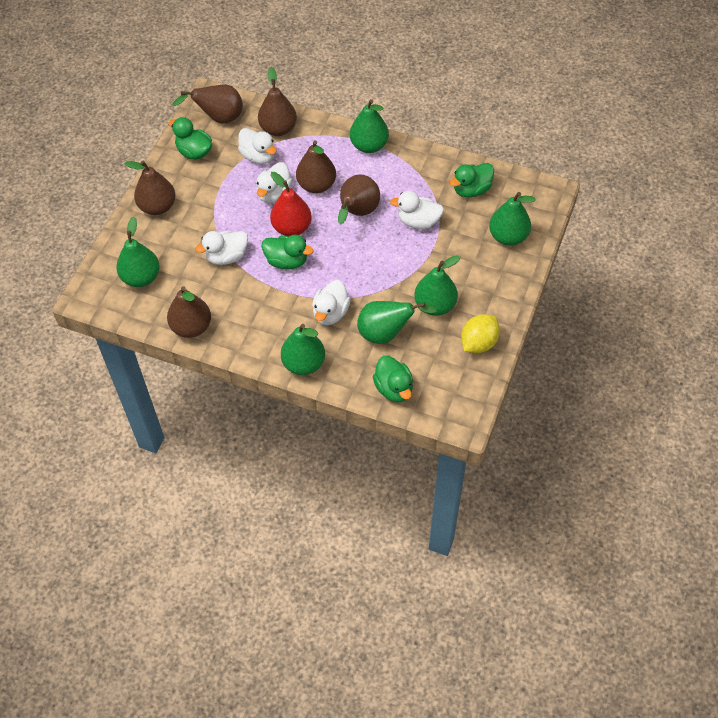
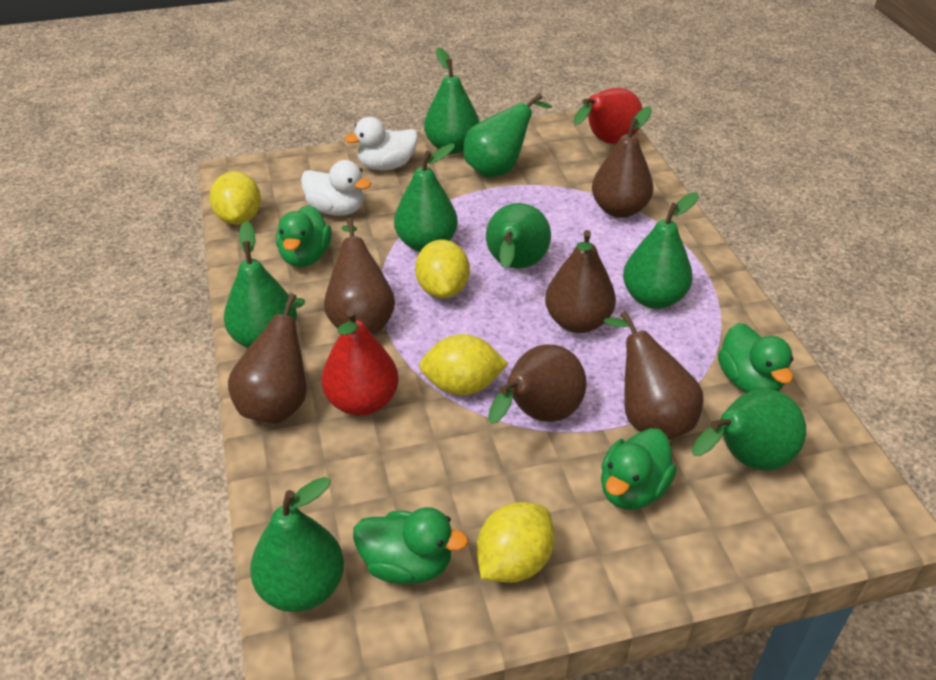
green pear: 6 -> 8
red pear: 1 -> 2
white duck: 5 -> 2
yellow lemon: 1 -> 4

